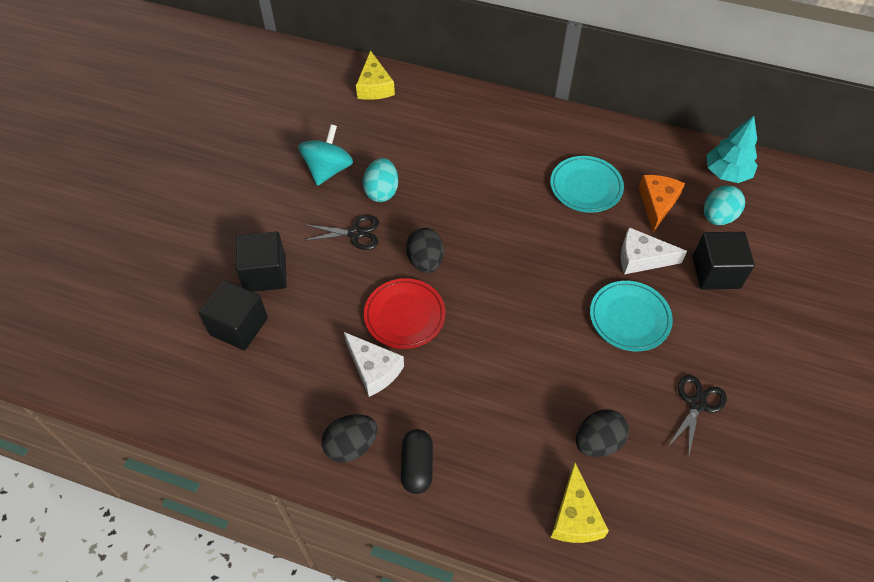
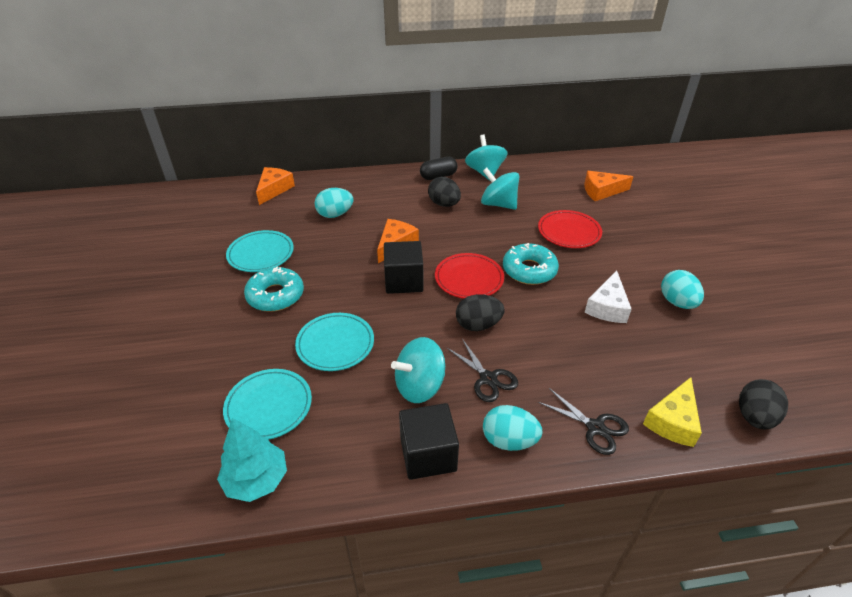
black cube: 3 -> 2
orange cheese: 1 -> 3
red plate: 1 -> 2
turquoise donut: 0 -> 2
turquoise egg: 2 -> 3
turquoise plate: 2 -> 3
turquoise spinning top: 1 -> 3
white cheese: 2 -> 1
yellow cheese: 2 -> 1

